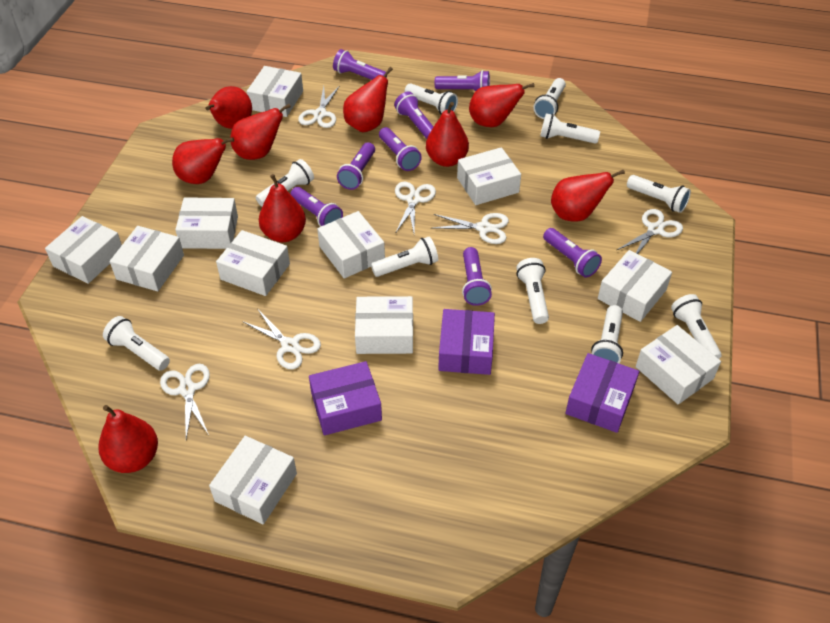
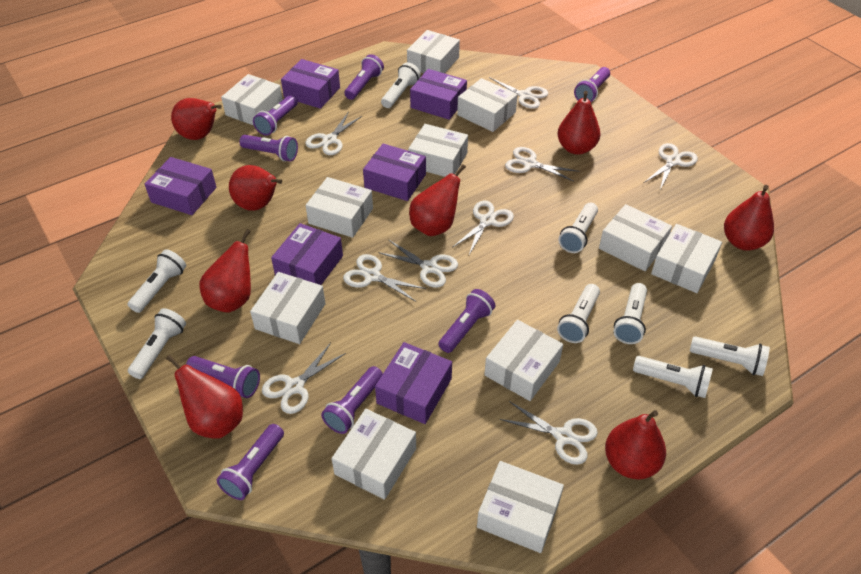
purple box: 3 -> 6
red pear: 9 -> 8
white flashlight: 10 -> 8
white scissors: 6 -> 9

